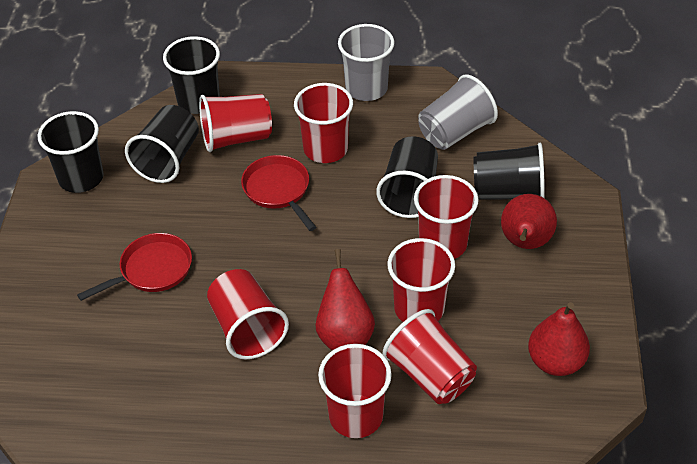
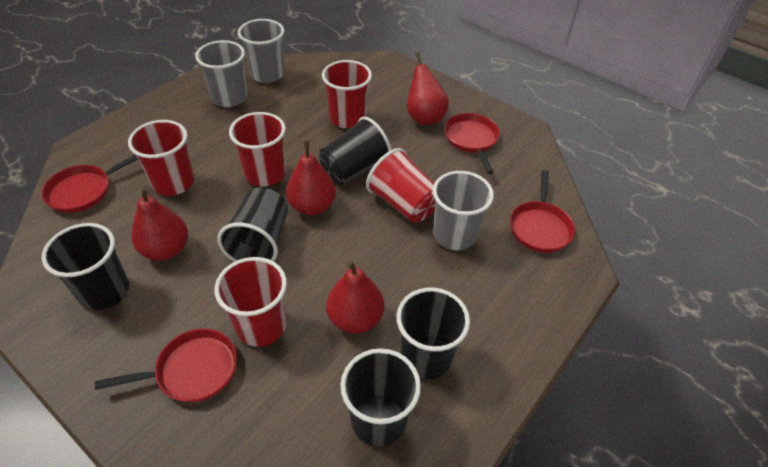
grey cup: 2 -> 3
red cup: 7 -> 5
red pan: 2 -> 4
red pear: 3 -> 4

